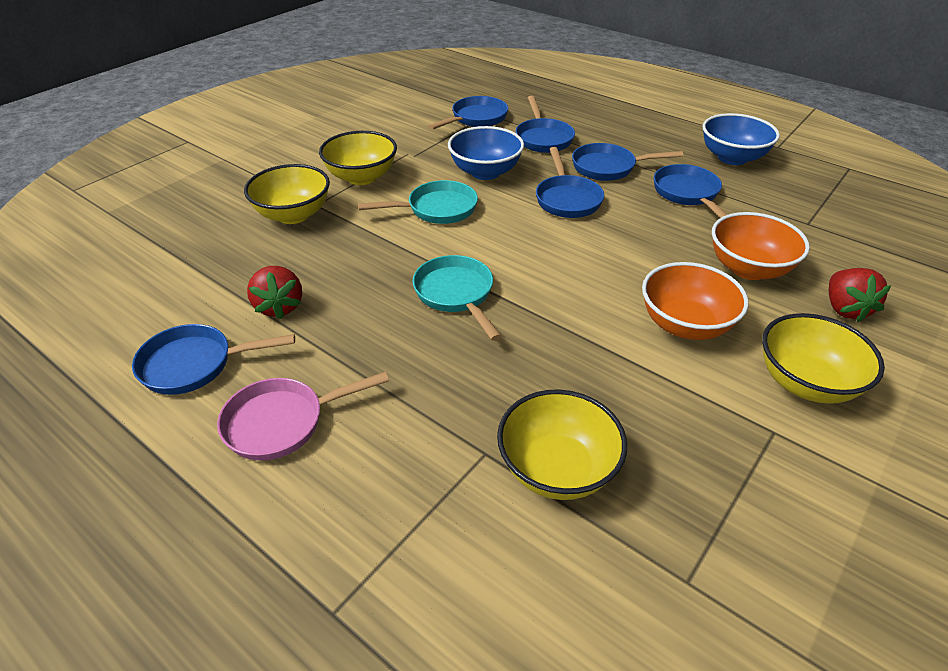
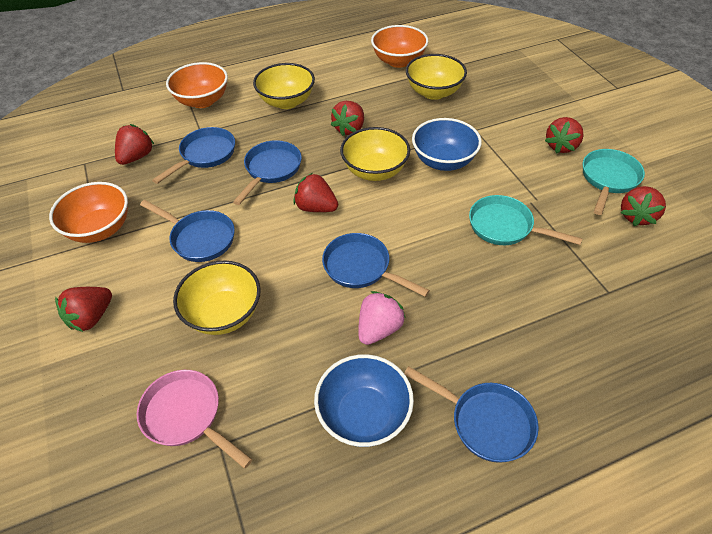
blue pan: 6 -> 5
orange bowl: 2 -> 3
pink strawberry: 0 -> 1
red strawberry: 2 -> 6

